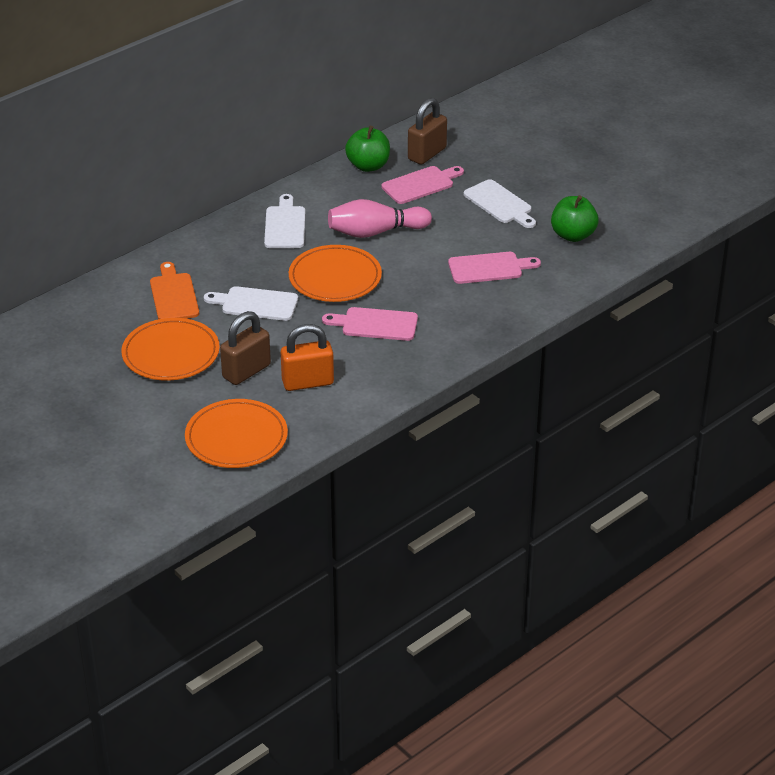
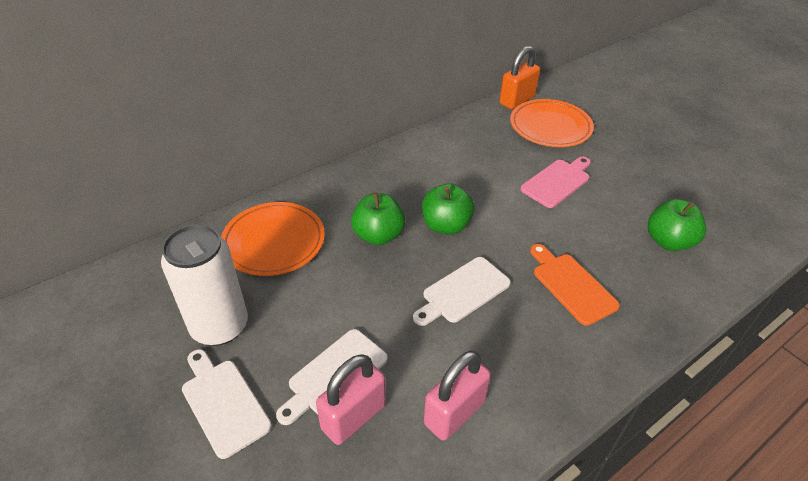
brown padlock: 2 -> 0
green apple: 2 -> 3
orange plate: 3 -> 2
pink bowling pin: 1 -> 0
pink cutting board: 3 -> 1
pink padlock: 0 -> 2
white can: 0 -> 1

